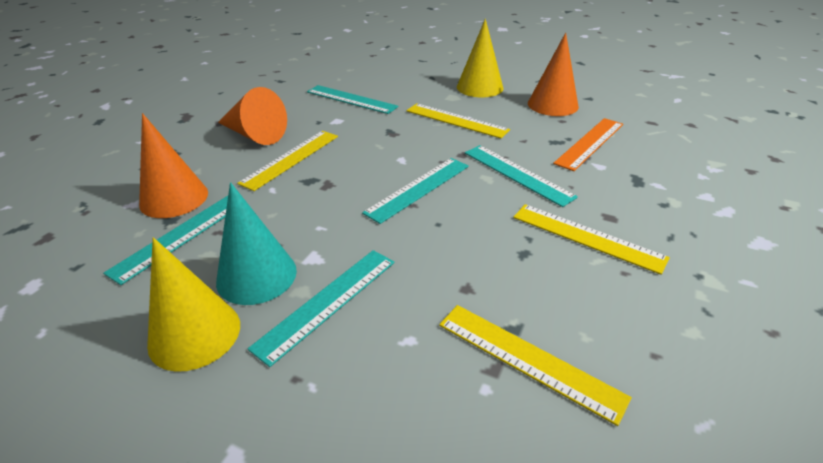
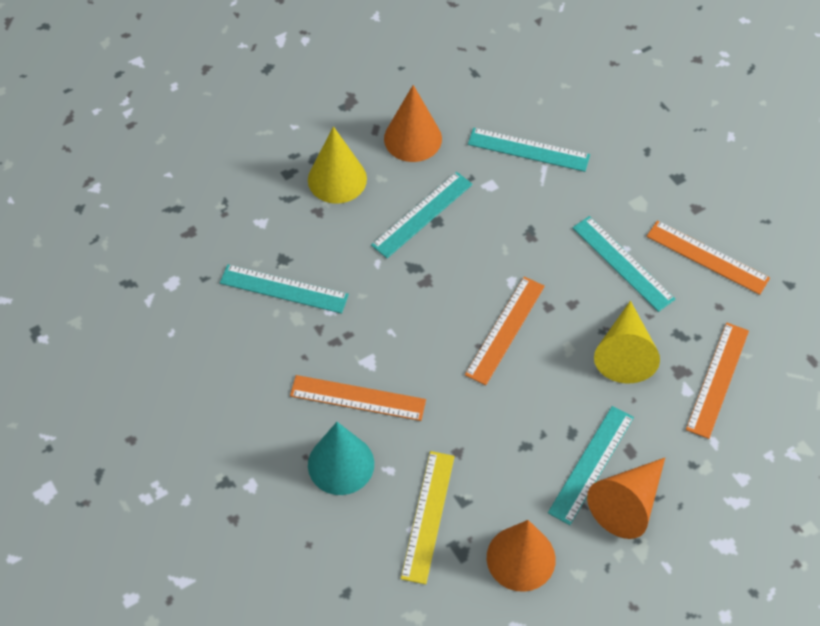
orange ruler: 1 -> 4
yellow ruler: 4 -> 1

